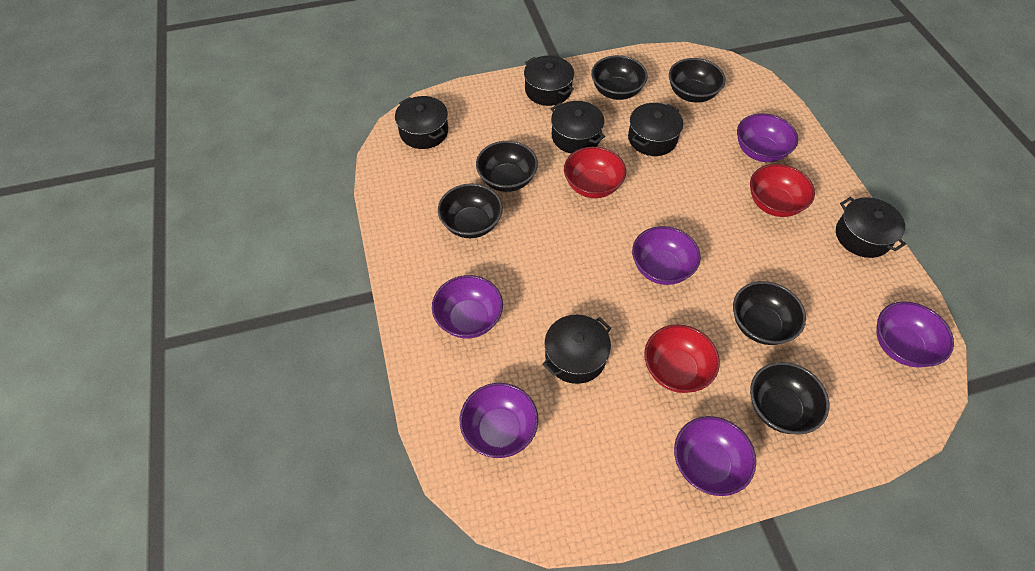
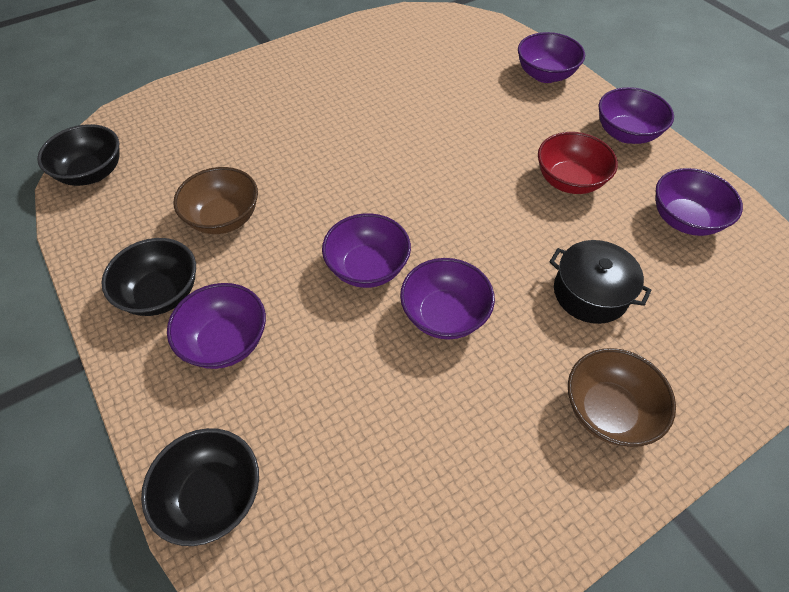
black bowl: 6 -> 3
black pot: 6 -> 1
brown bowl: 0 -> 2
red bowl: 3 -> 1

